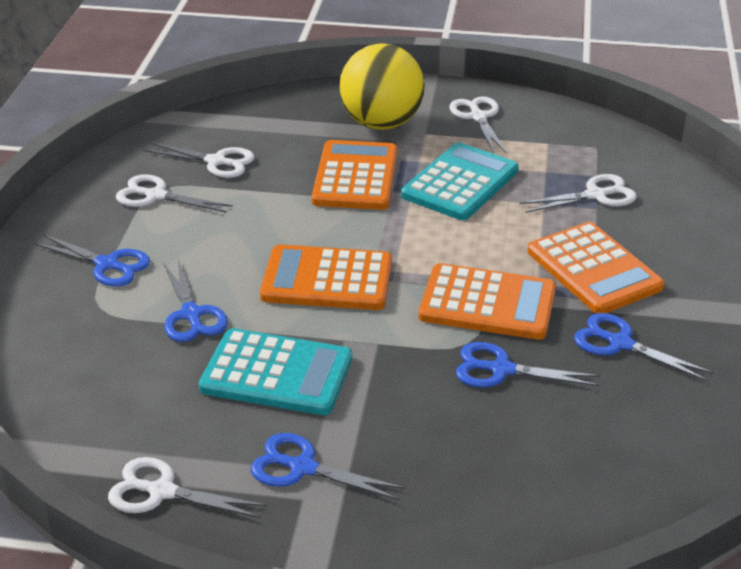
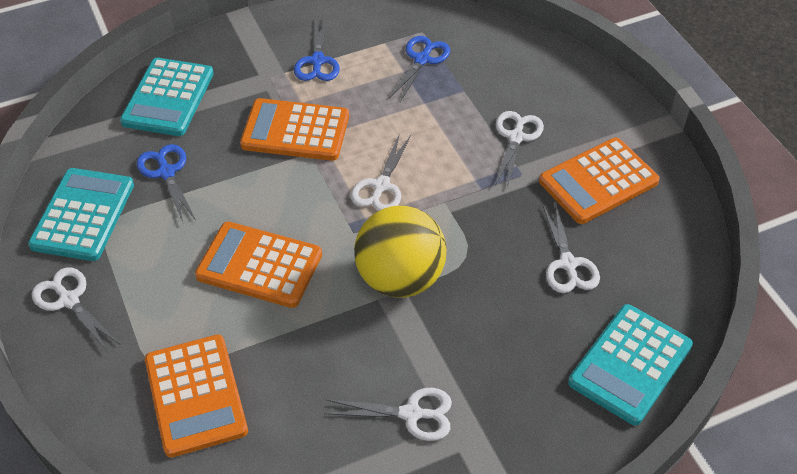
blue scissors: 5 -> 3
turquoise calculator: 2 -> 3

